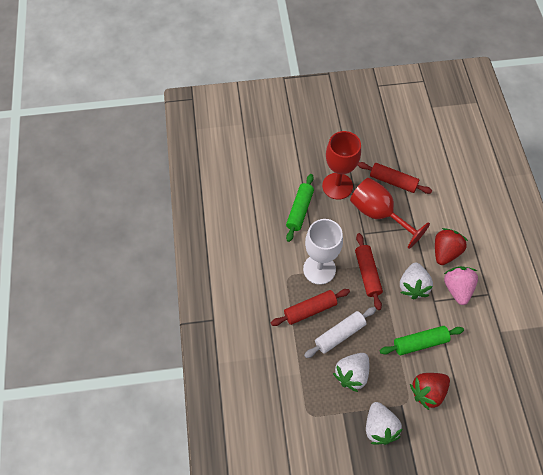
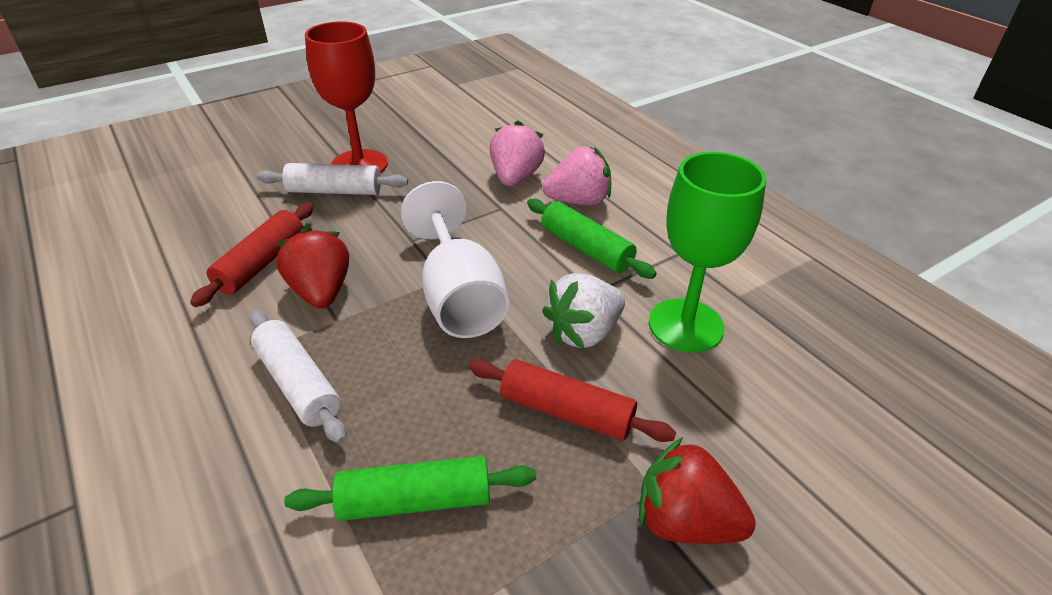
green goblet: 0 -> 1
pink strawberry: 1 -> 2
red goblet: 2 -> 1
red rolling pin: 3 -> 2
white rolling pin: 1 -> 2
white strawberry: 3 -> 1

